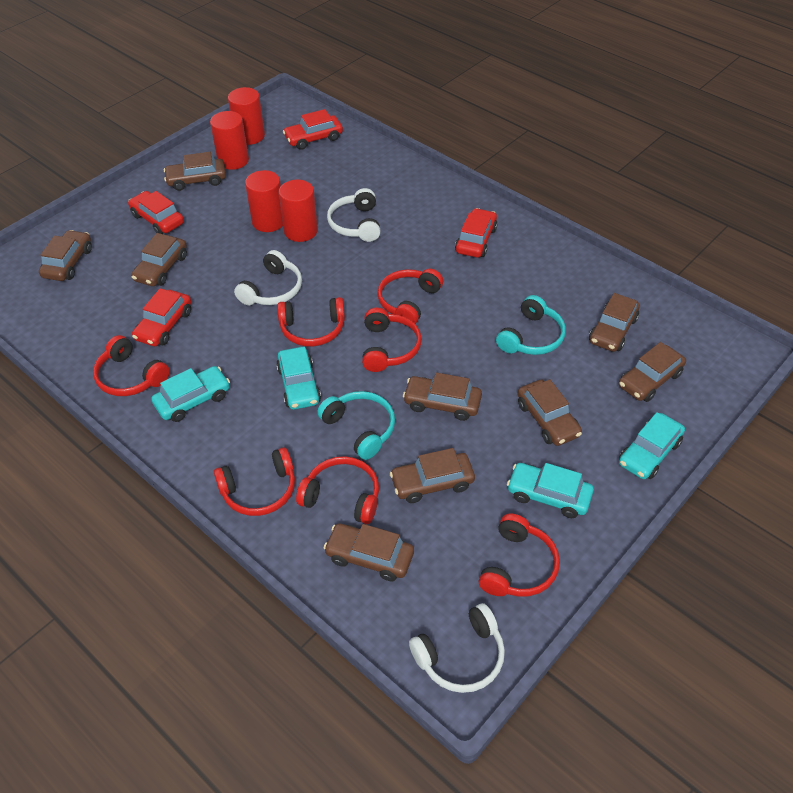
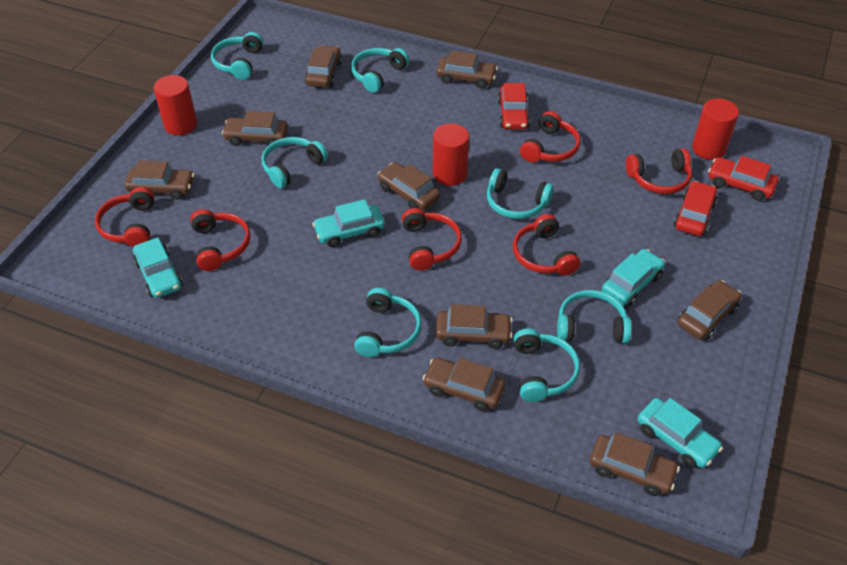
red car: 4 -> 3
red cylinder: 4 -> 3
red headphones: 7 -> 6
turquoise headphones: 2 -> 7
white headphones: 3 -> 0

